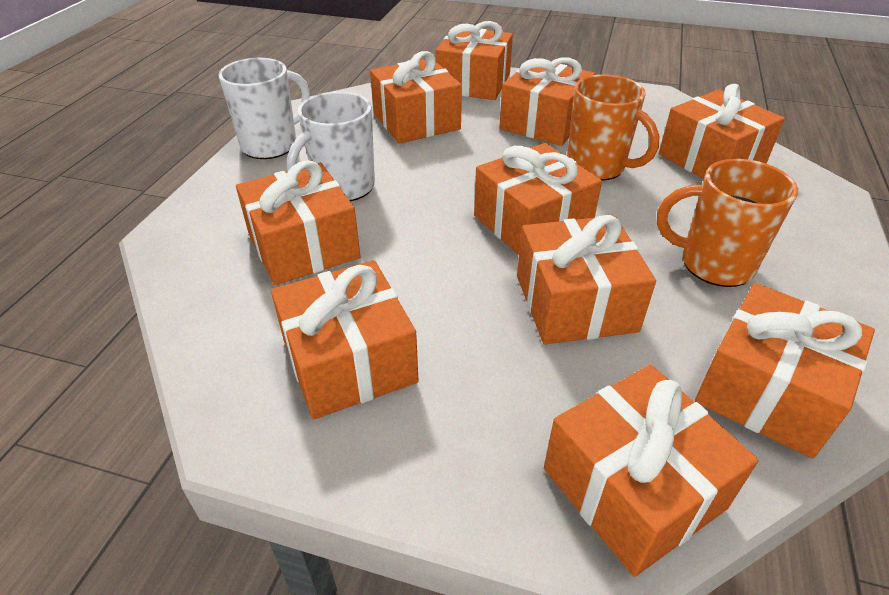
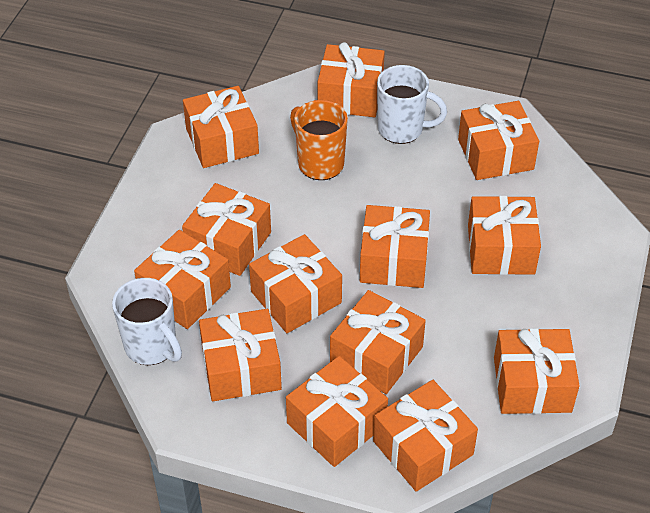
orange gift: 10 -> 13
orange mug: 2 -> 1

